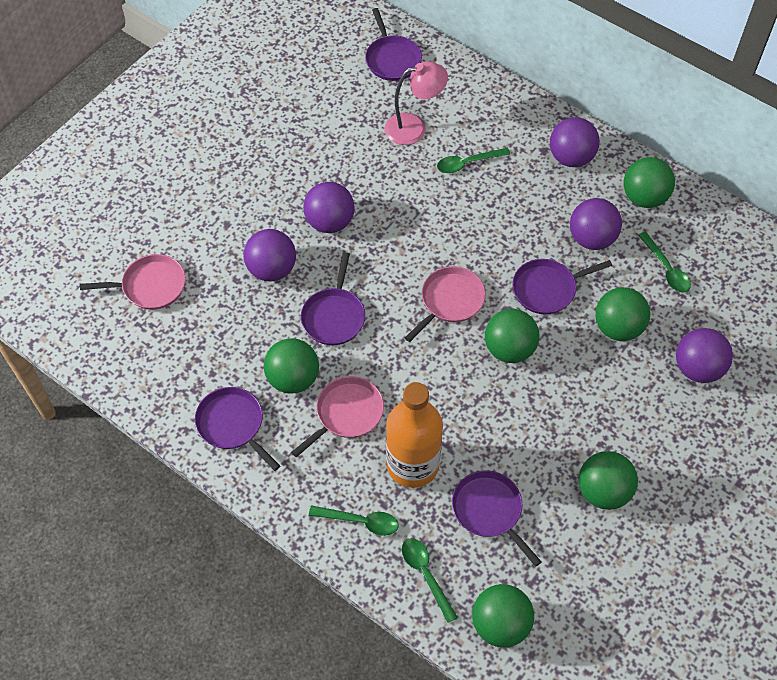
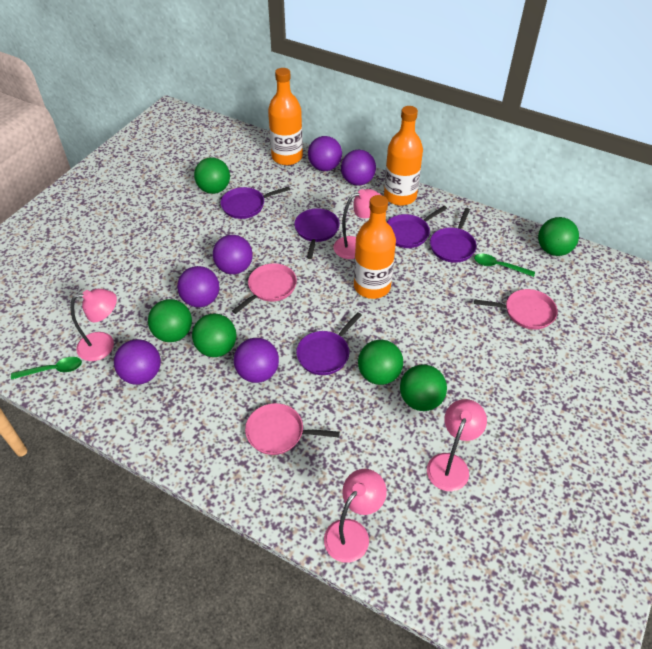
green spoon: 4 -> 2
orange bottle: 1 -> 3
pink lamp: 1 -> 4
purple ball: 5 -> 6

